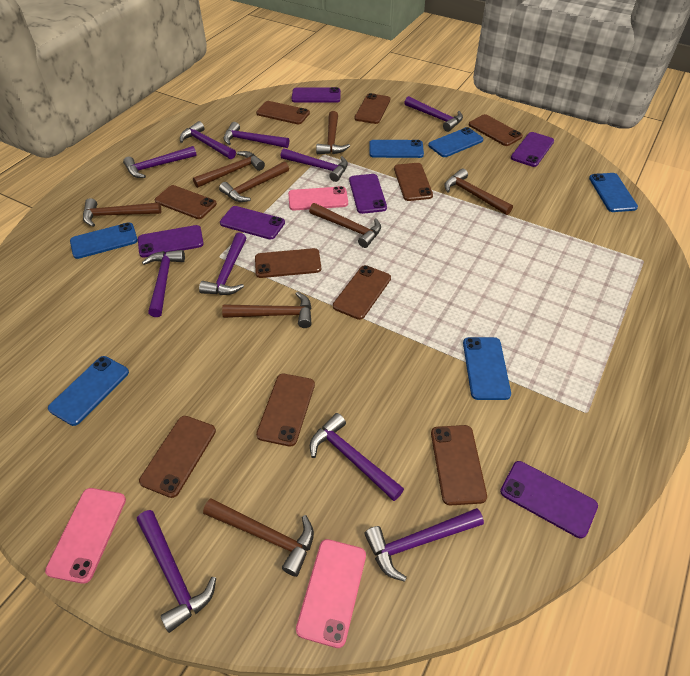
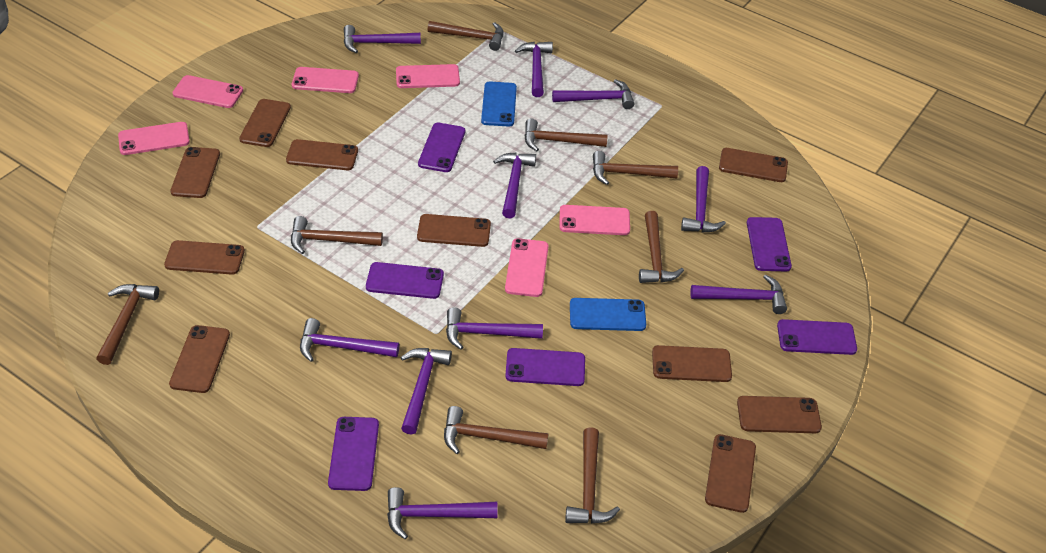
blue phone: 6 -> 2
pink phone: 3 -> 6

